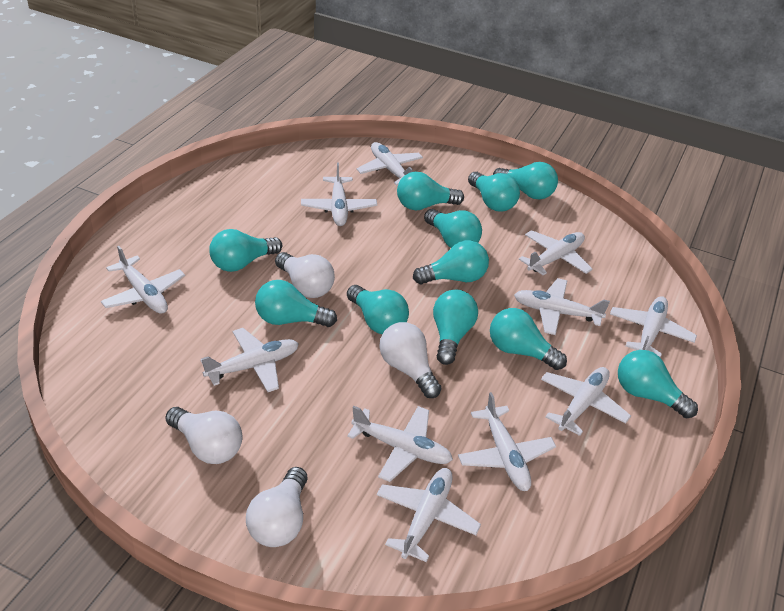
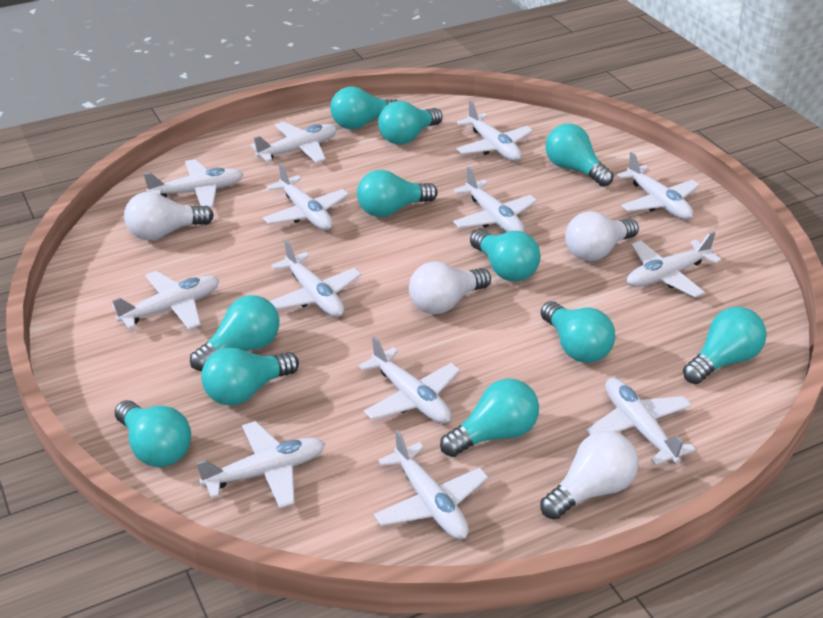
white plane: 11 -> 13

